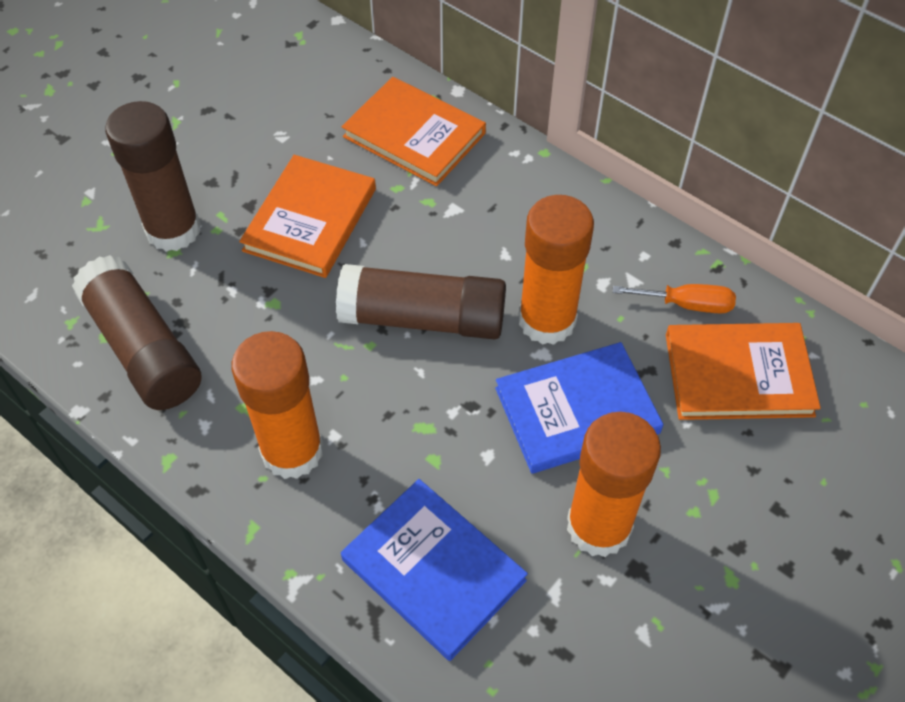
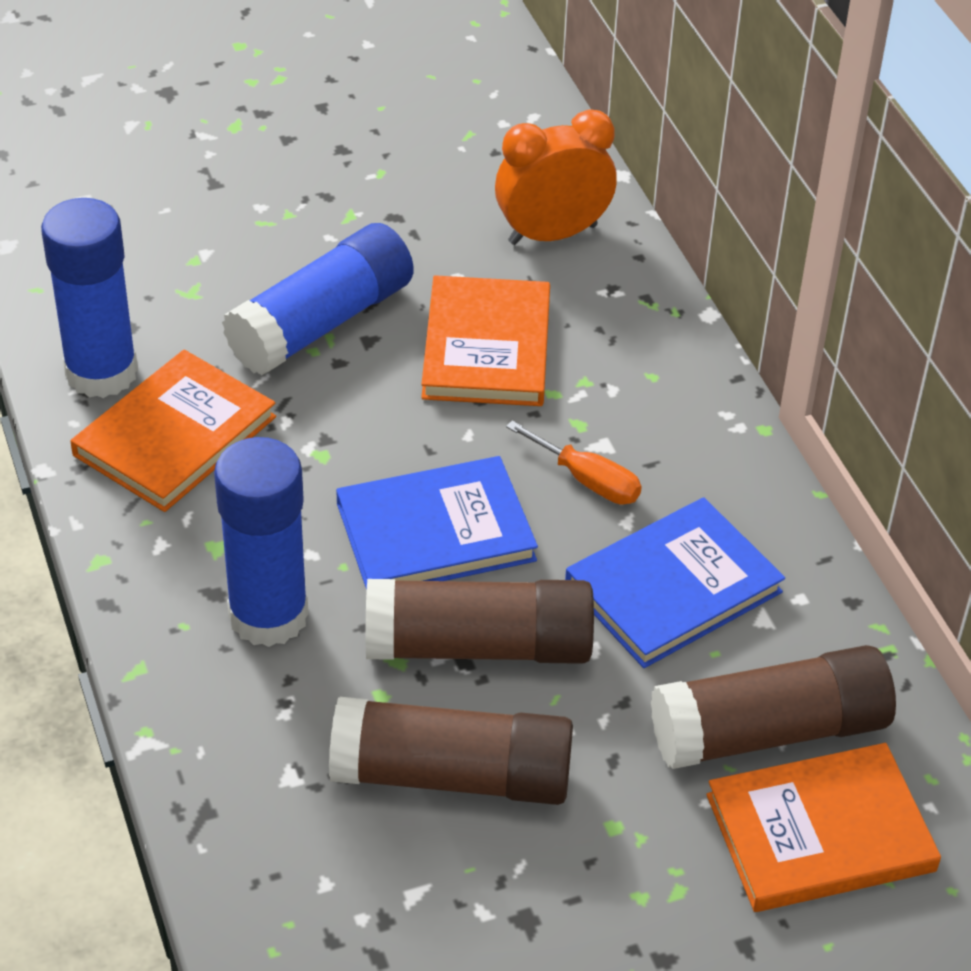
blue glue stick: 0 -> 3
orange clock: 0 -> 1
orange glue stick: 3 -> 0

